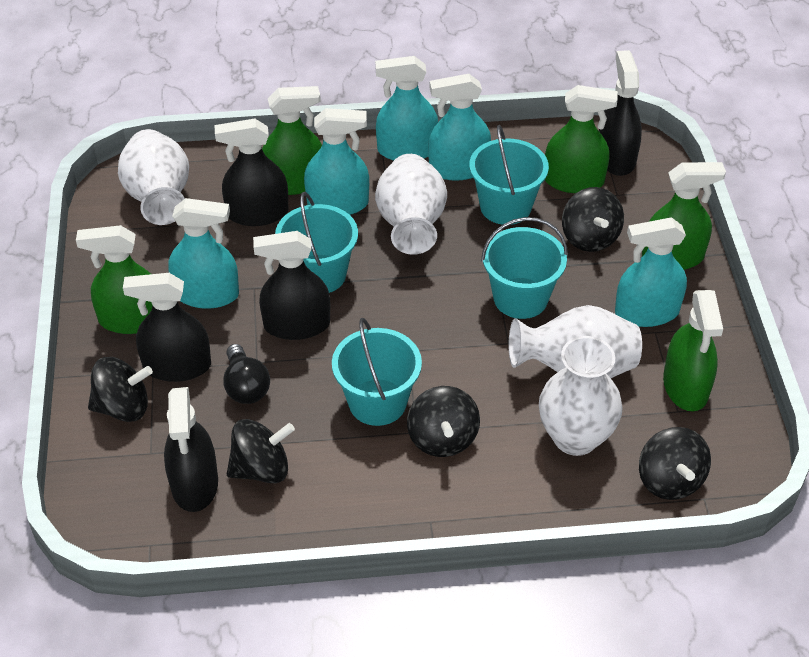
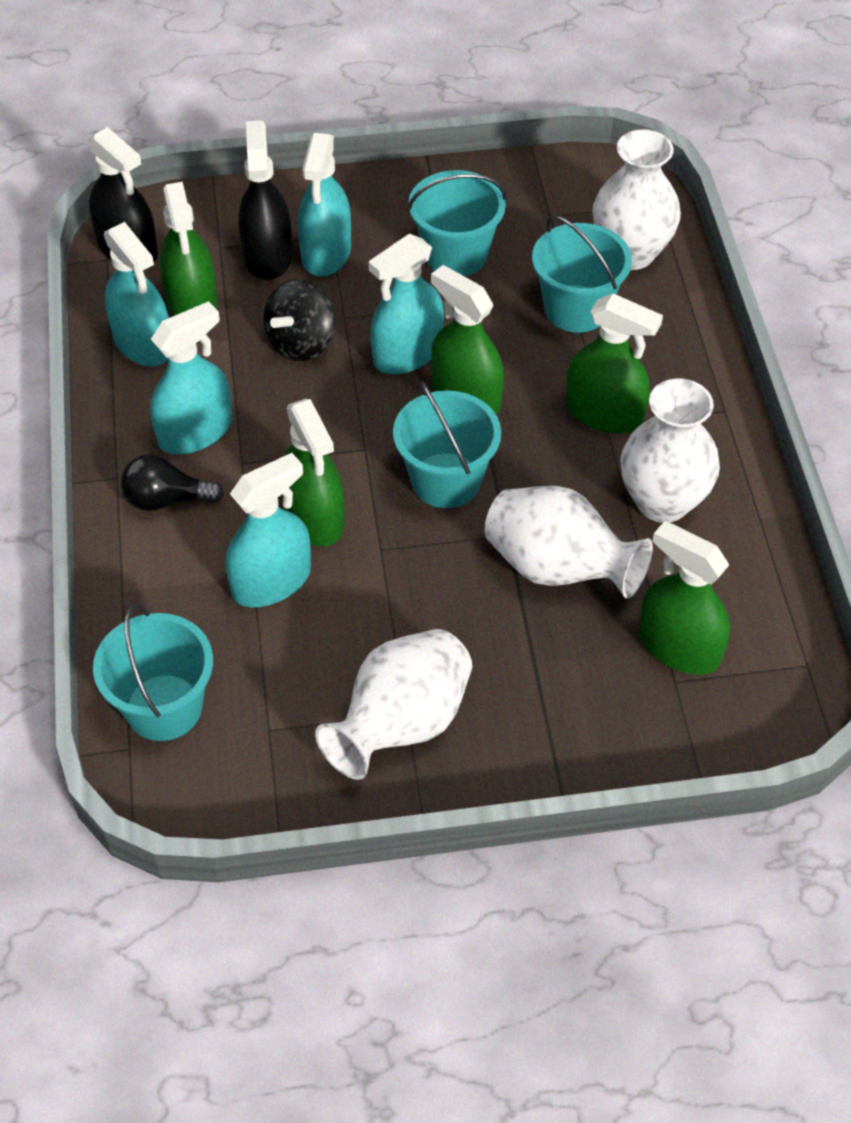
black spinning top: 5 -> 1
black spray bottle: 5 -> 2

